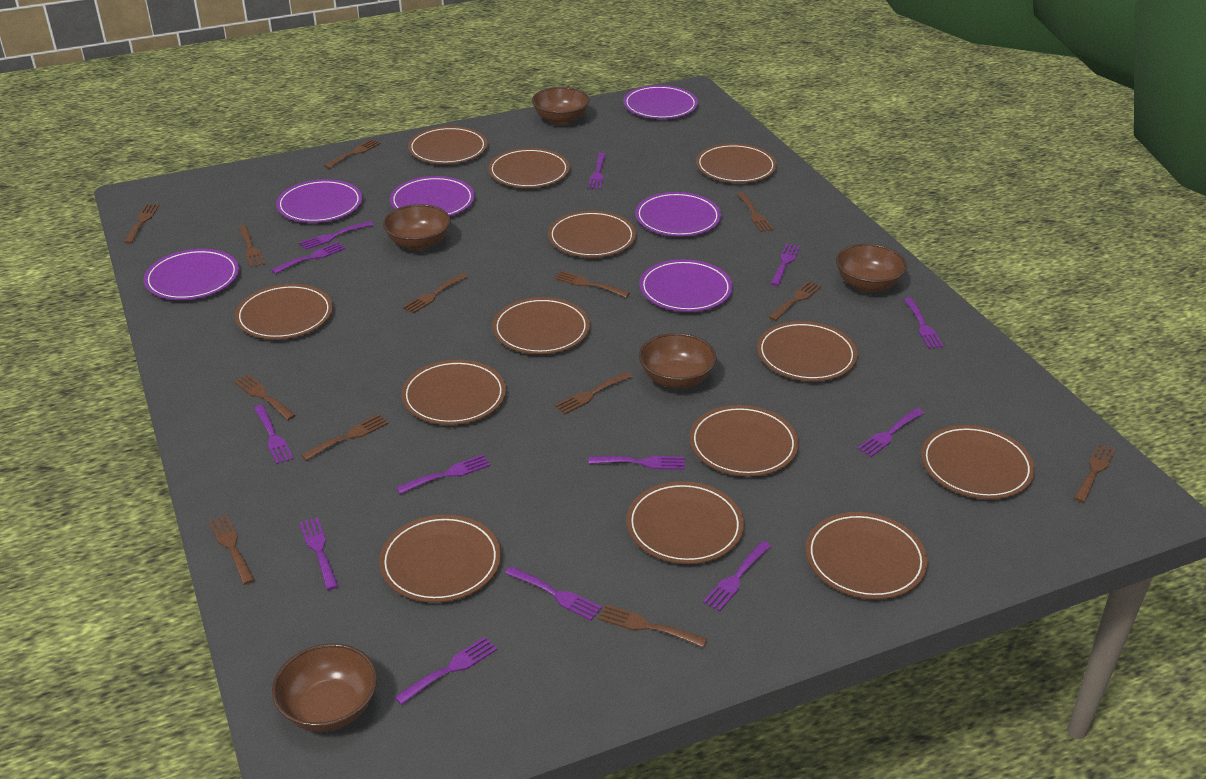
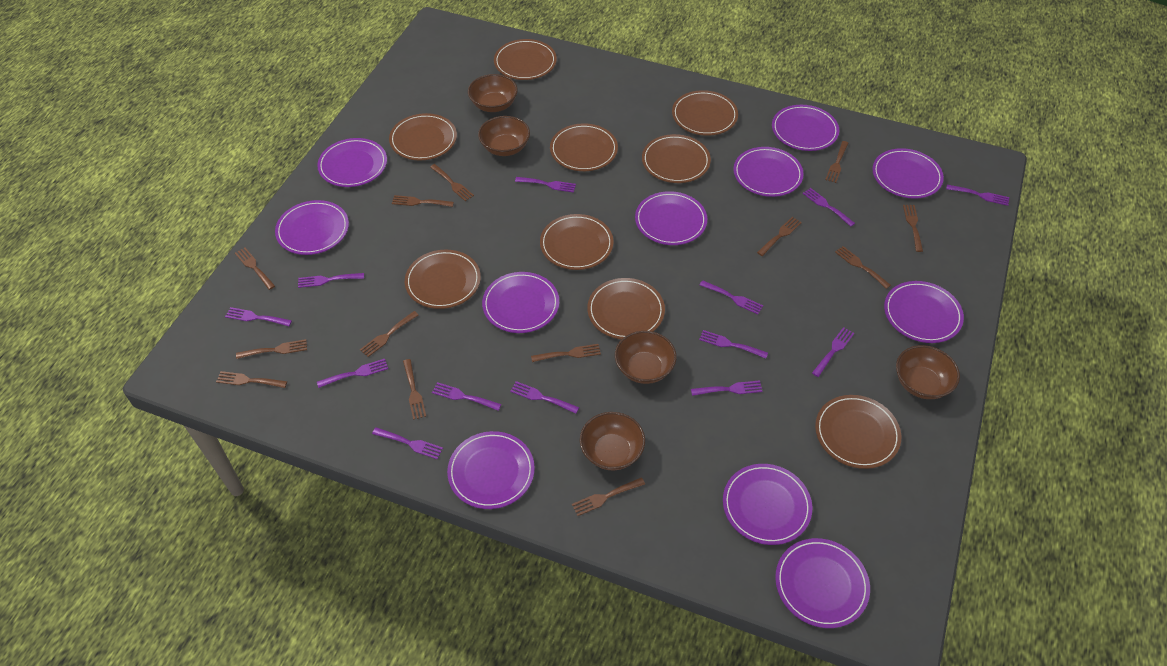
brown plate: 13 -> 9
purple plate: 6 -> 11

